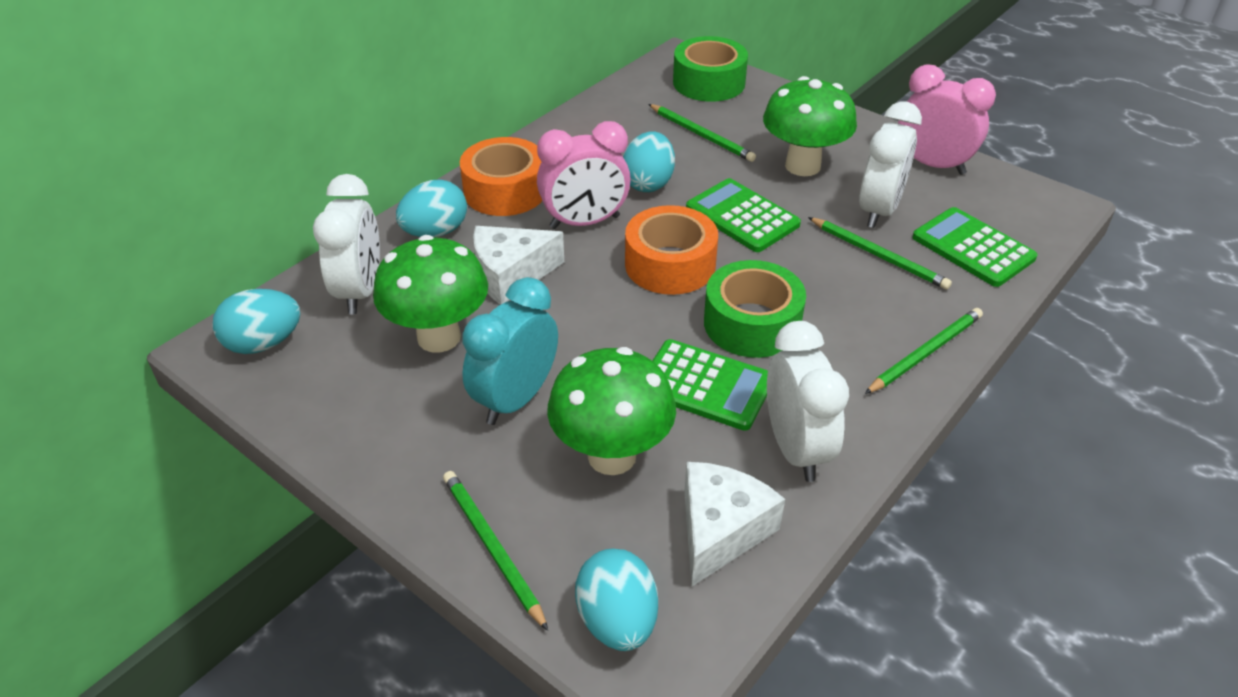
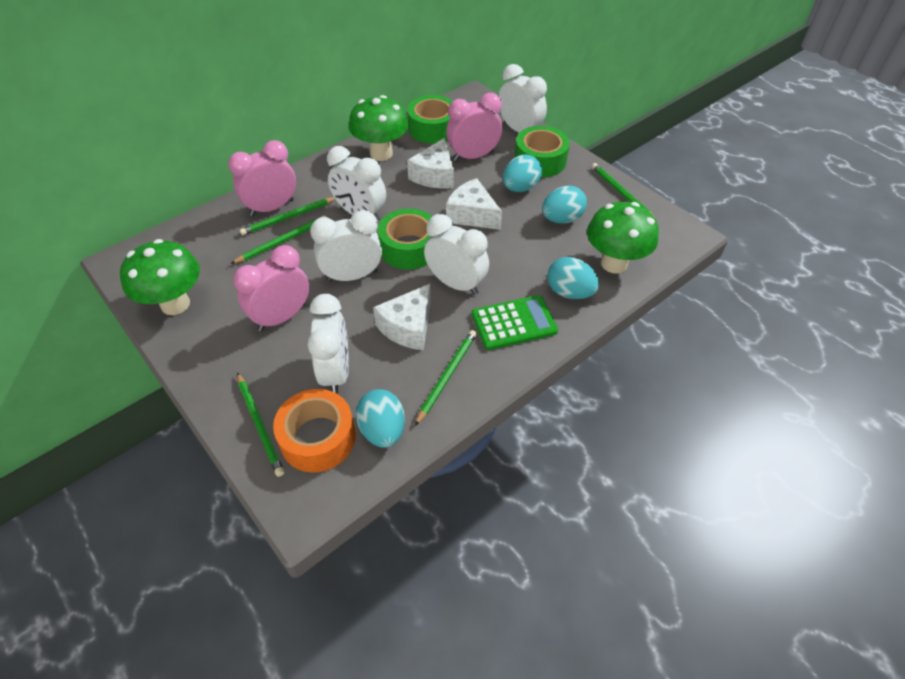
green calculator: 3 -> 1
green pencil: 4 -> 5
green tape: 2 -> 3
orange tape: 2 -> 1
pink clock: 2 -> 3
turquoise clock: 1 -> 0
white cheese: 2 -> 3
white clock: 3 -> 5

